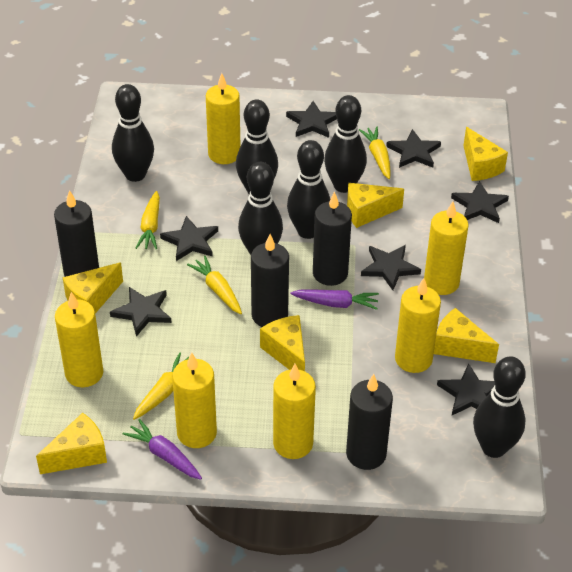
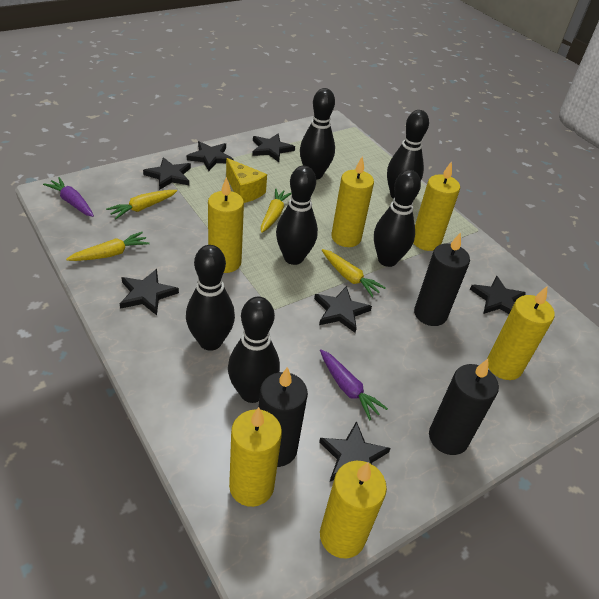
black candle: 4 -> 3
yellow cheese: 6 -> 1

